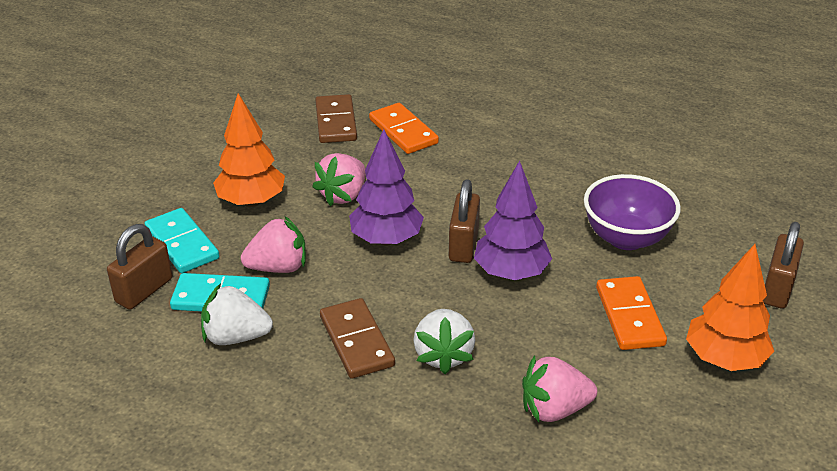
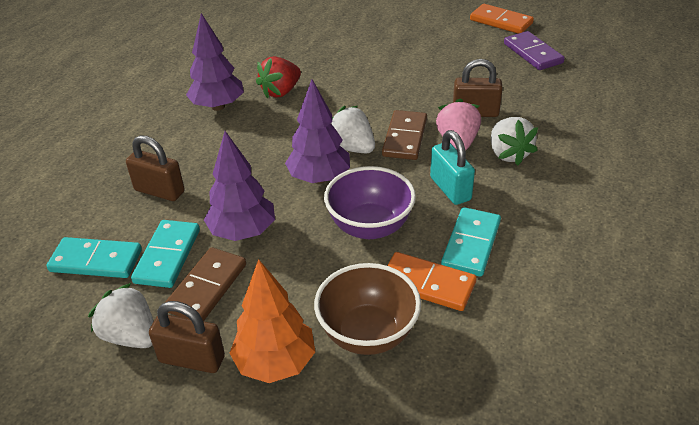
brown bowl: 0 -> 1
orange tree: 2 -> 1
pink strawberry: 3 -> 1
purple domino: 0 -> 1
purple tree: 2 -> 3
red strawberry: 0 -> 1
turquoise domino: 2 -> 3
turquoise padlock: 0 -> 1
white strawberry: 2 -> 3

